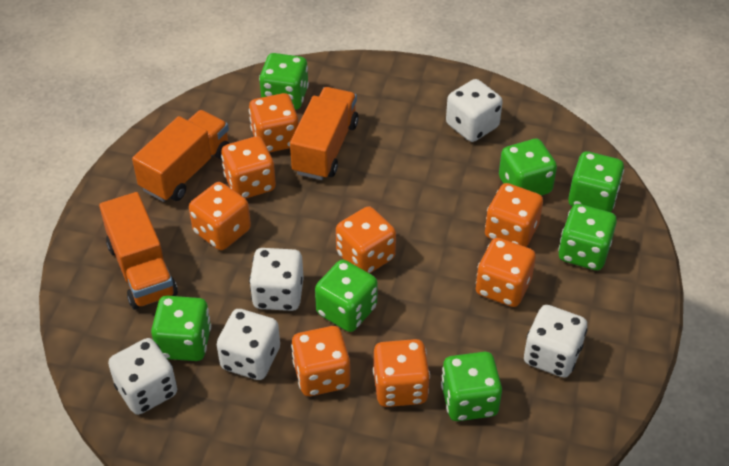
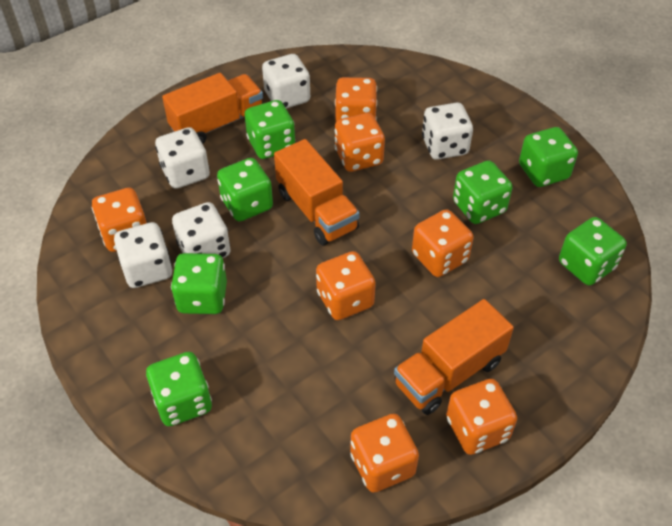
orange dice: 8 -> 7

